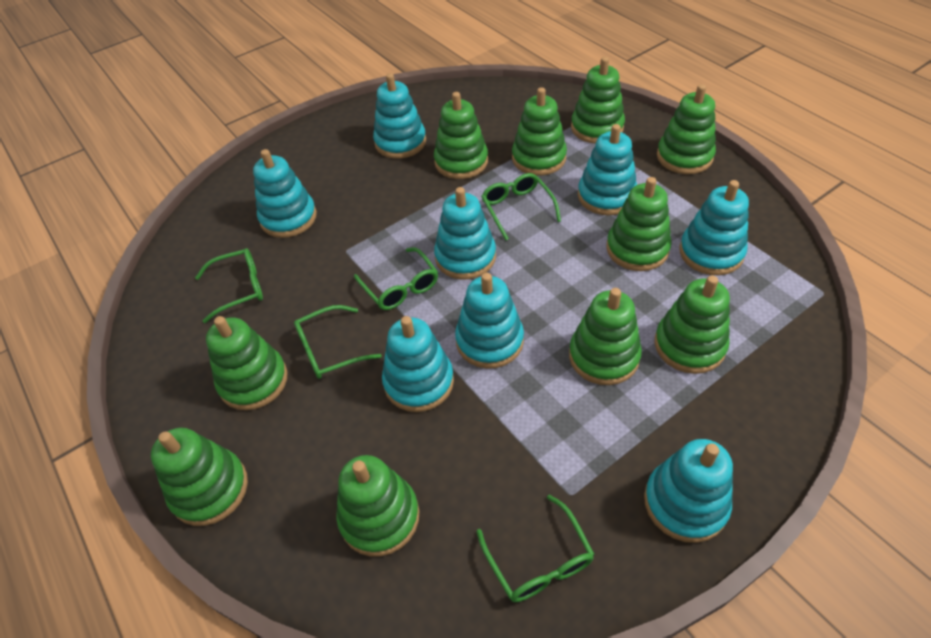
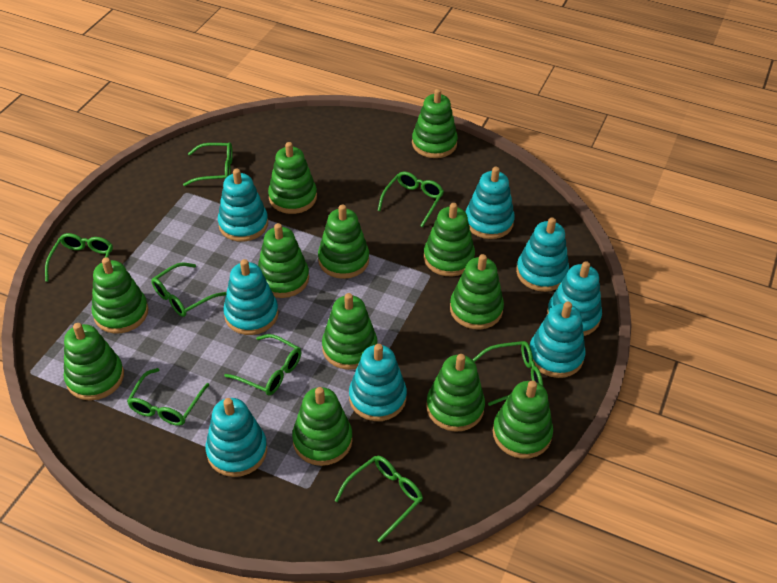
green glasses: 5 -> 8
green stacking toy: 10 -> 12

